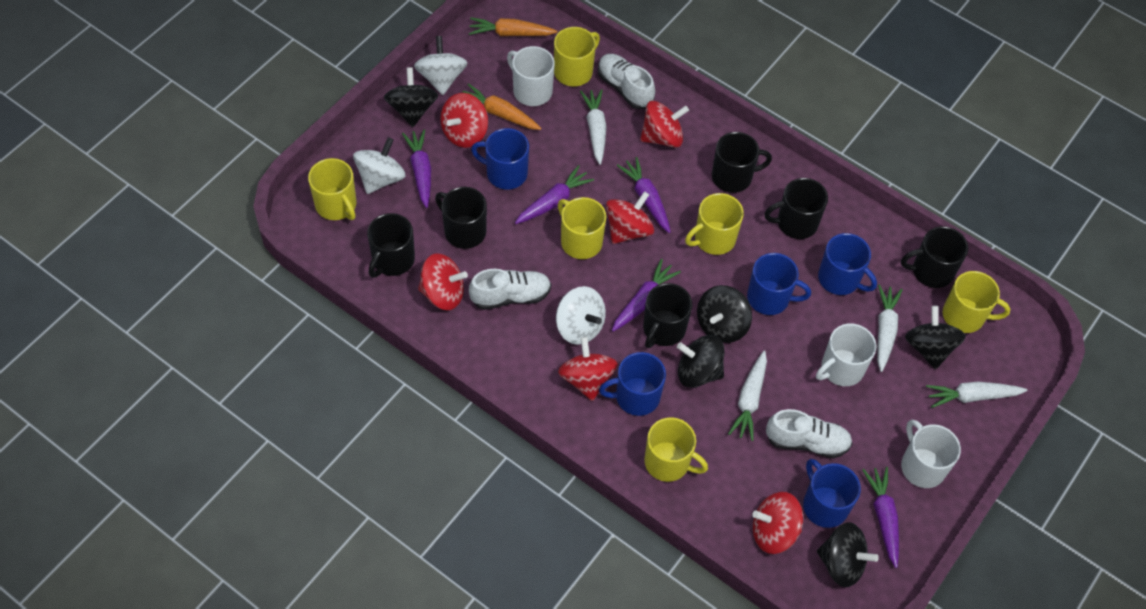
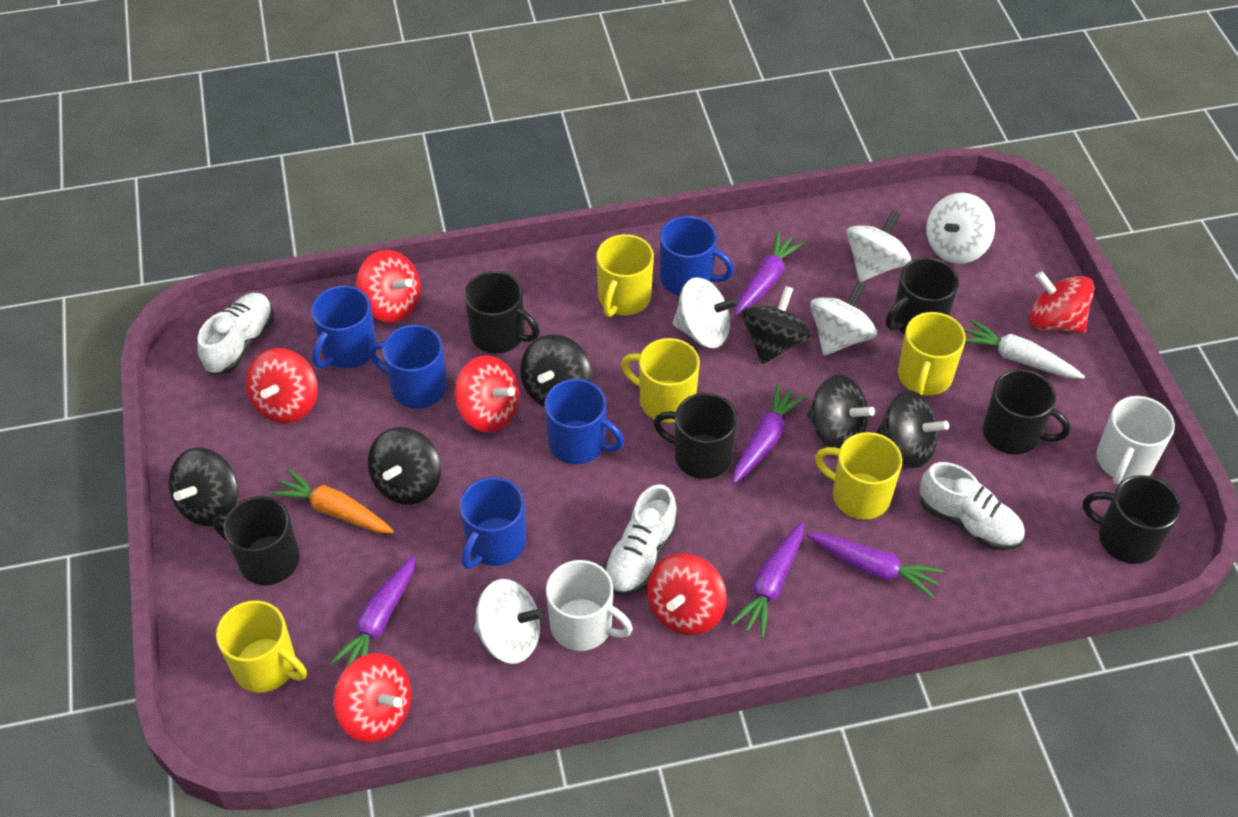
black spinning top: 5 -> 6
orange carrot: 2 -> 1
white carrot: 4 -> 1
white mug: 3 -> 2
white spinning top: 3 -> 5
yellow mug: 6 -> 5

